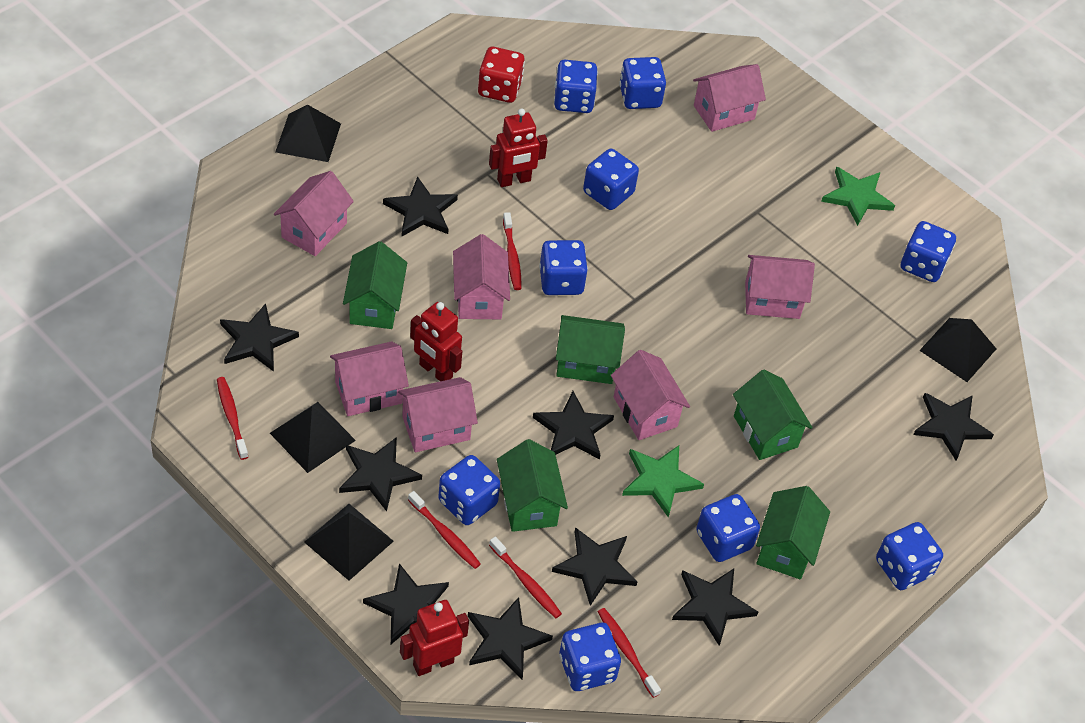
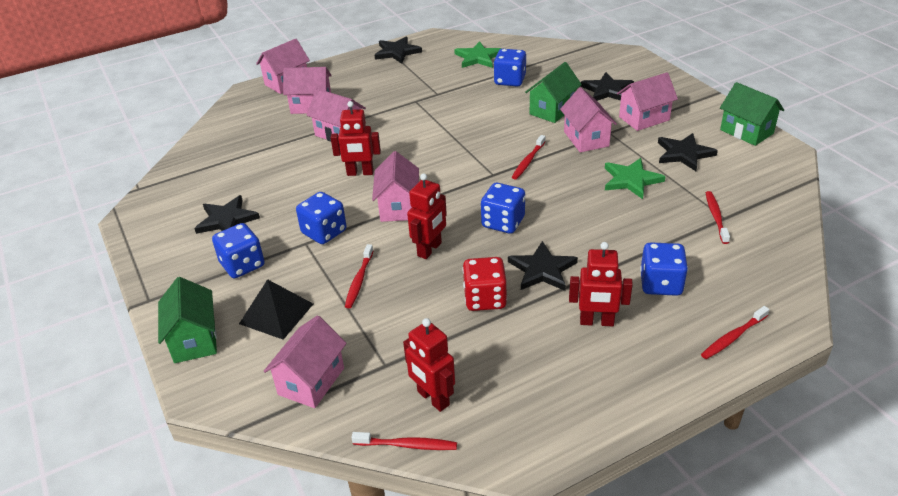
black pyramid: 4 -> 1
black star: 9 -> 5
blue dice: 9 -> 5
green house: 5 -> 3
red robot: 3 -> 4

